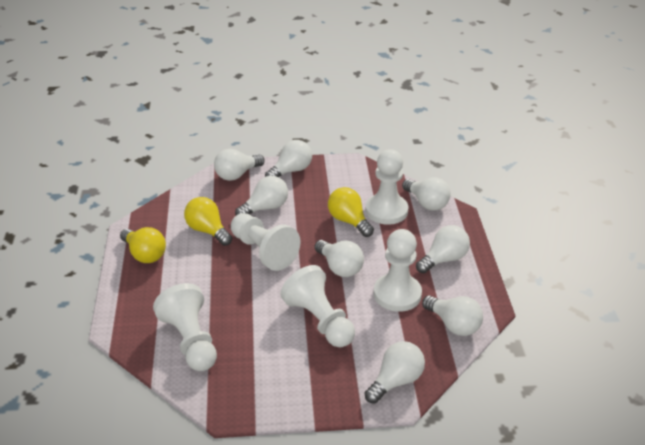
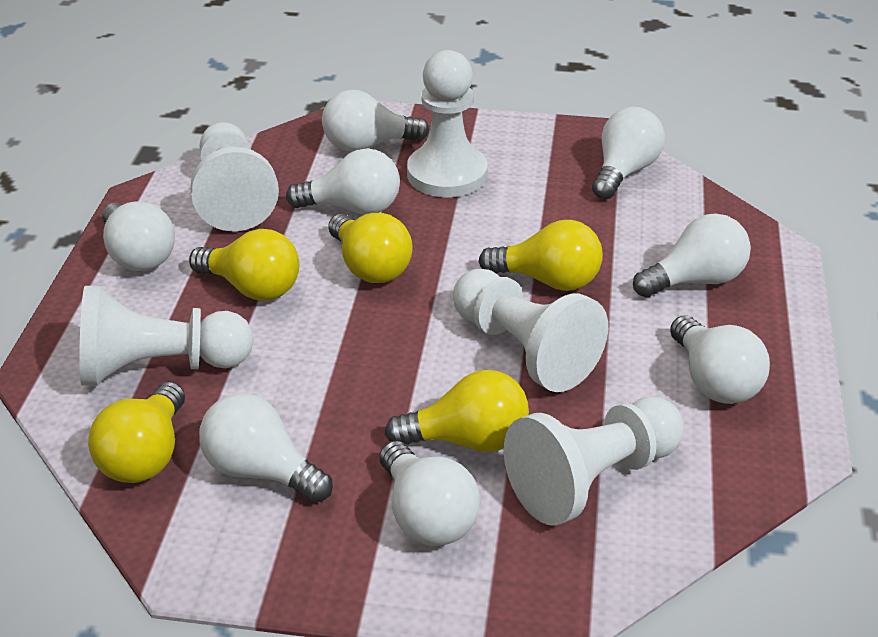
yellow light bulb: 3 -> 5

